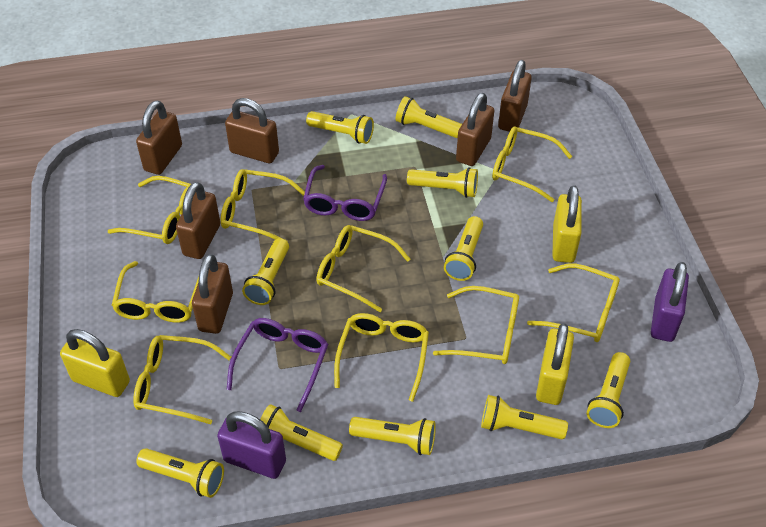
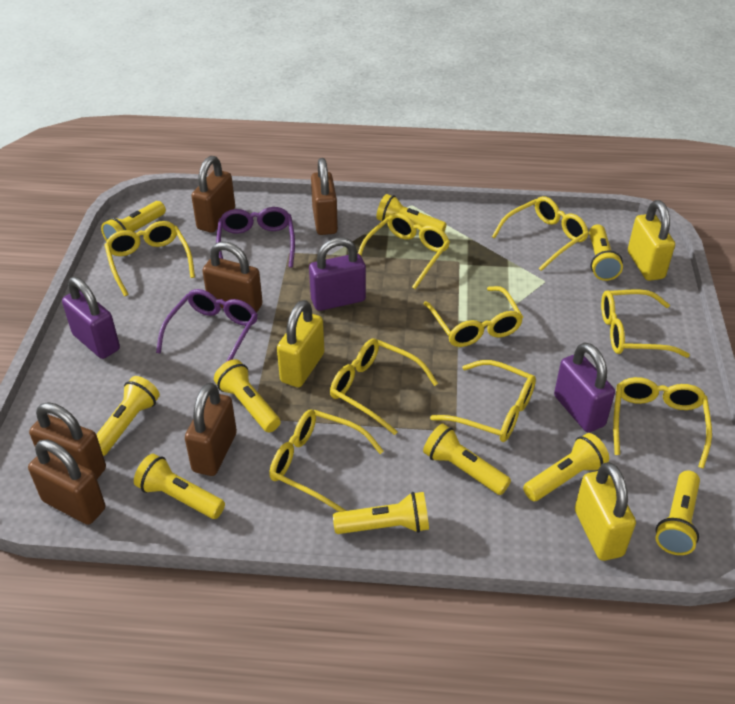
purple padlock: 2 -> 3

